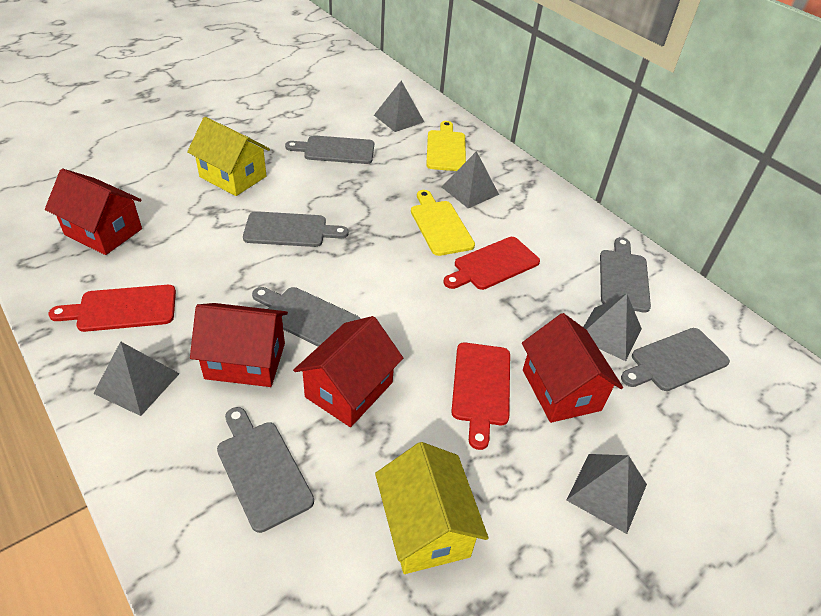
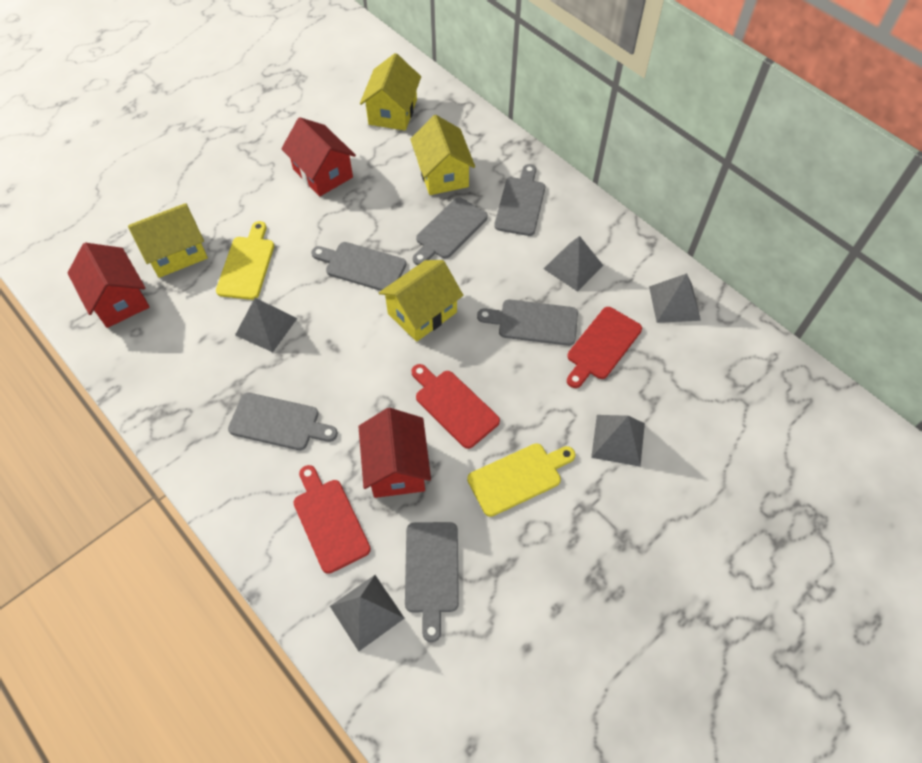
red house: 4 -> 3
yellow house: 2 -> 4

